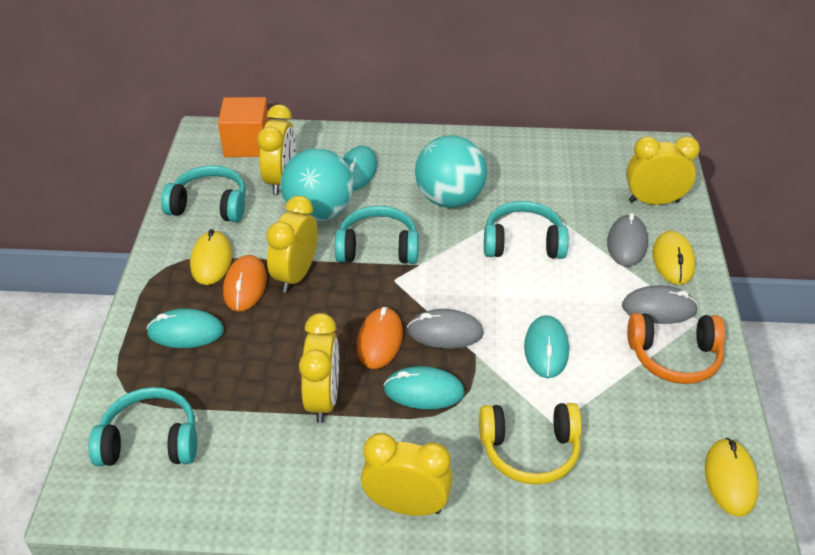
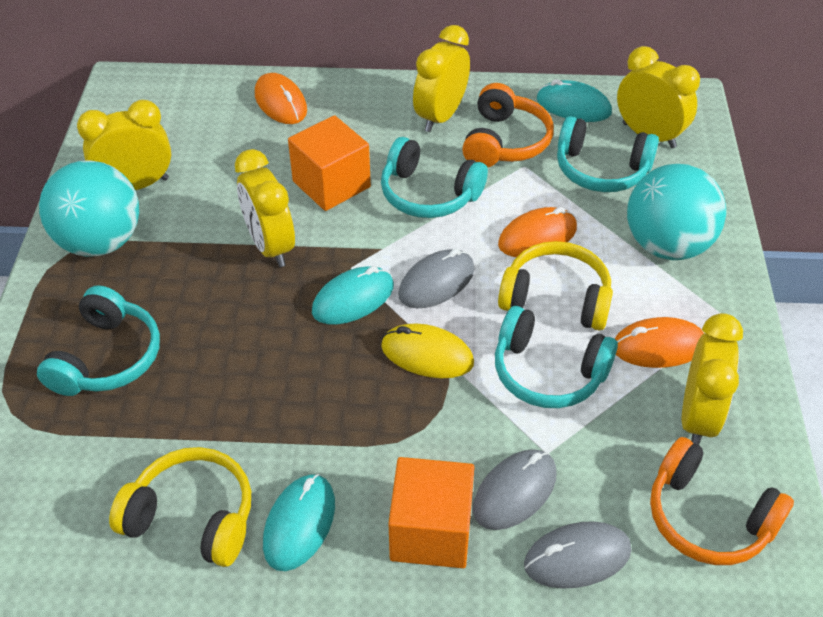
orange cube: 1 -> 2
orange headphones: 1 -> 2
orange mouse: 2 -> 3
turquoise mouse: 4 -> 3
yellow headphones: 1 -> 2
yellow mouse: 3 -> 1

